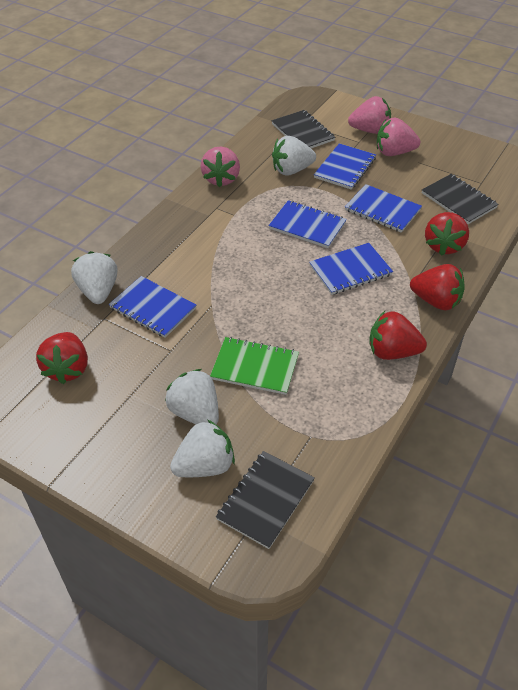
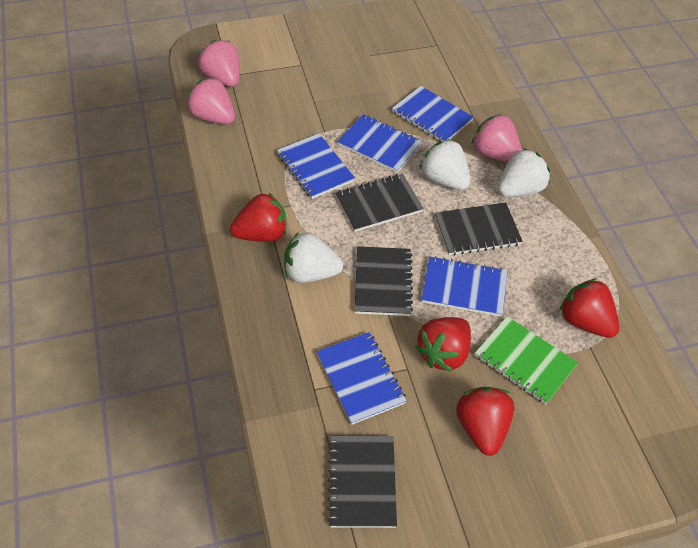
black notebook: 3 -> 4
white strawberry: 4 -> 3

